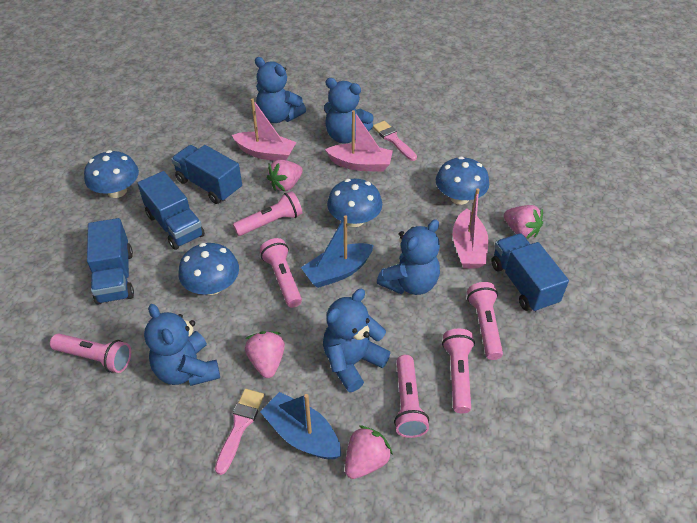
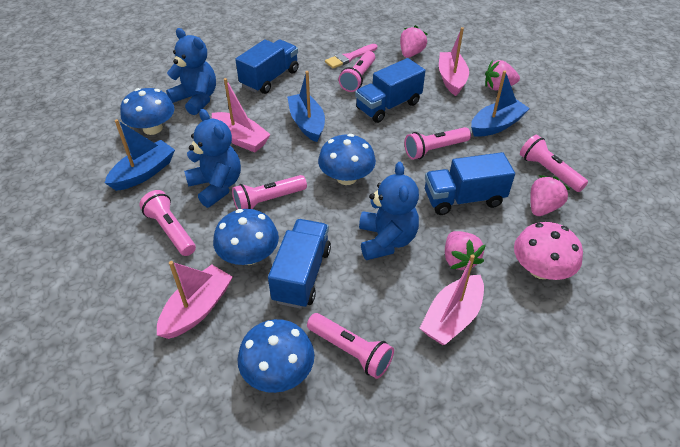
blue boat: 2 -> 3
blue teddy bear: 5 -> 3
pink boat: 3 -> 4
pink brush: 2 -> 1
pink mushroom: 0 -> 1

